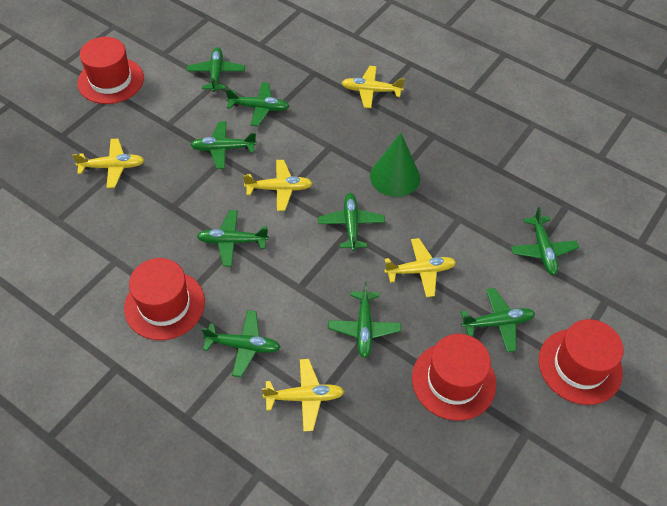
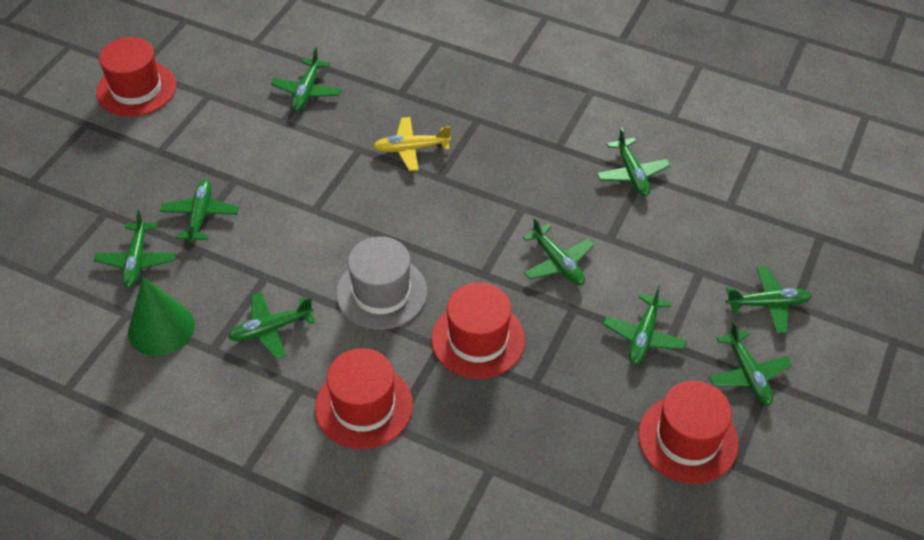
grey hat: 0 -> 1
yellow plane: 5 -> 1

